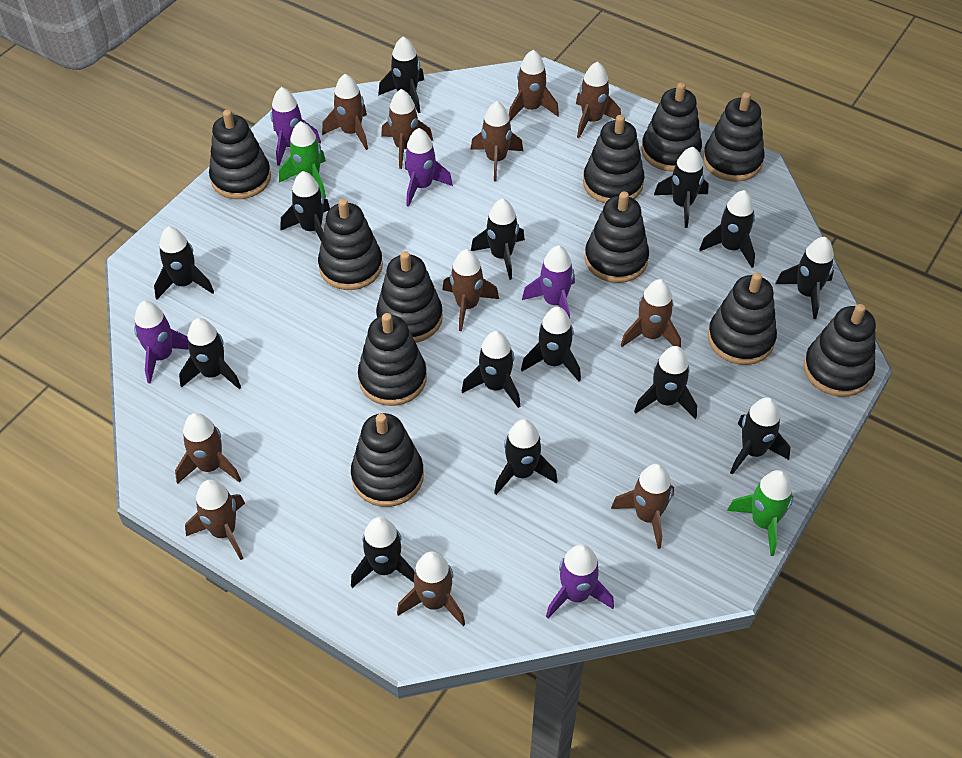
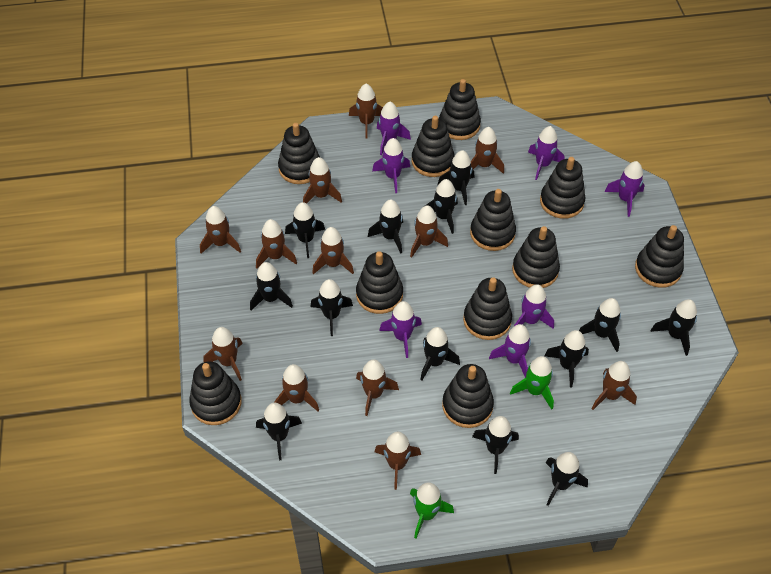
black rocket: 14 -> 13
brown rocket: 11 -> 12
purple rocket: 5 -> 7

